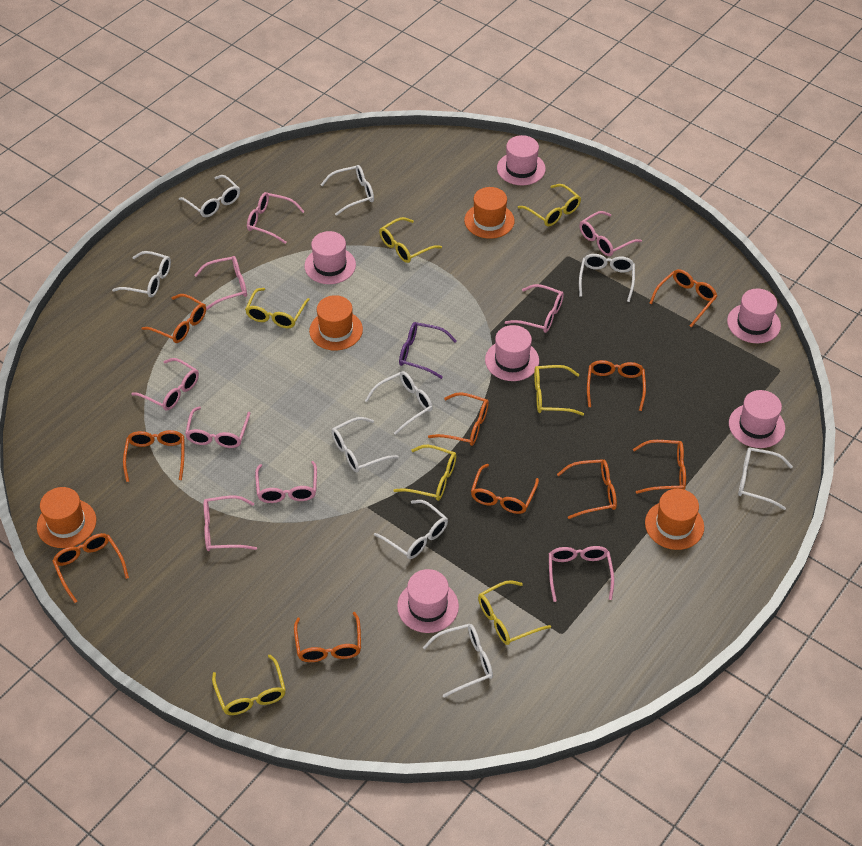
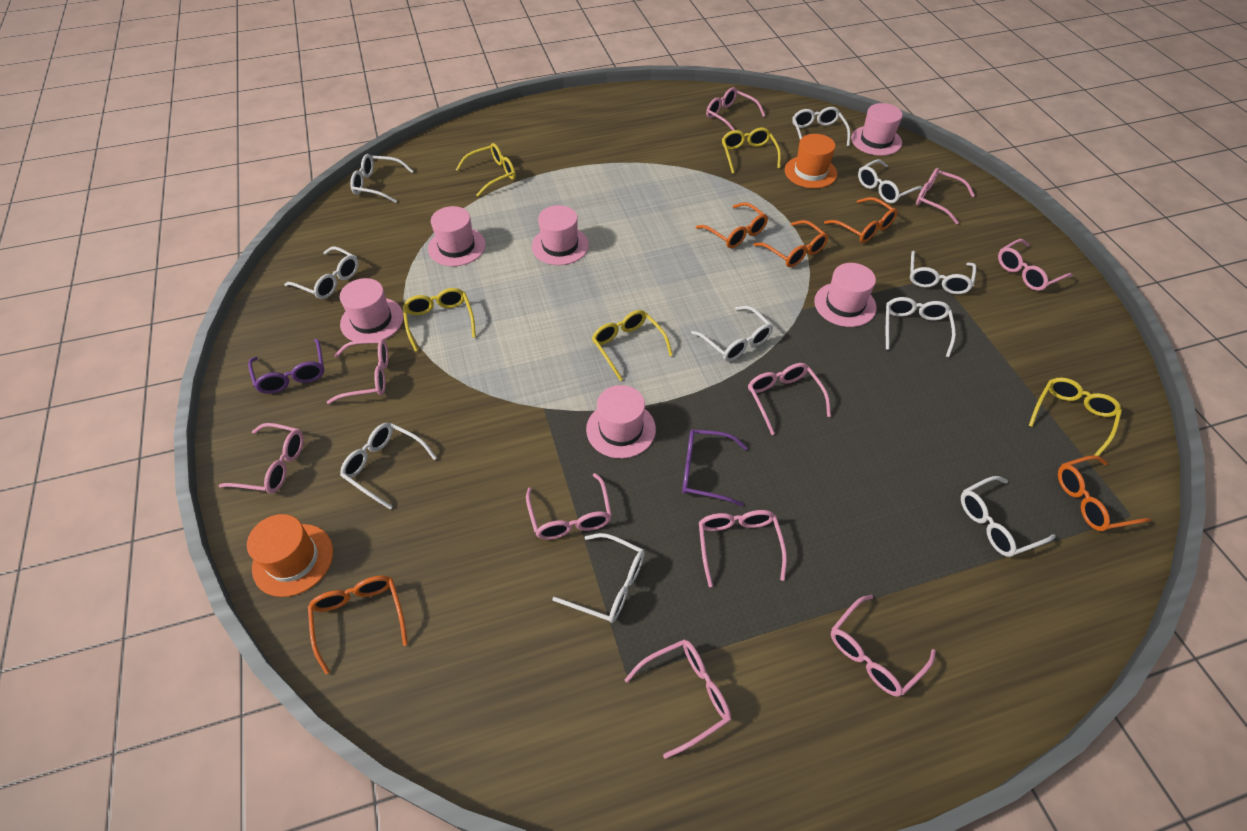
orange glasses: 10 -> 5
orange hat: 4 -> 2
pink glasses: 9 -> 10
purple glasses: 1 -> 2
white glasses: 9 -> 10
yellow glasses: 7 -> 5

